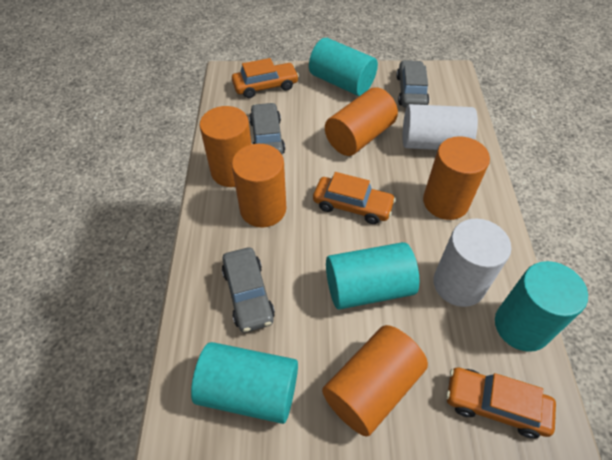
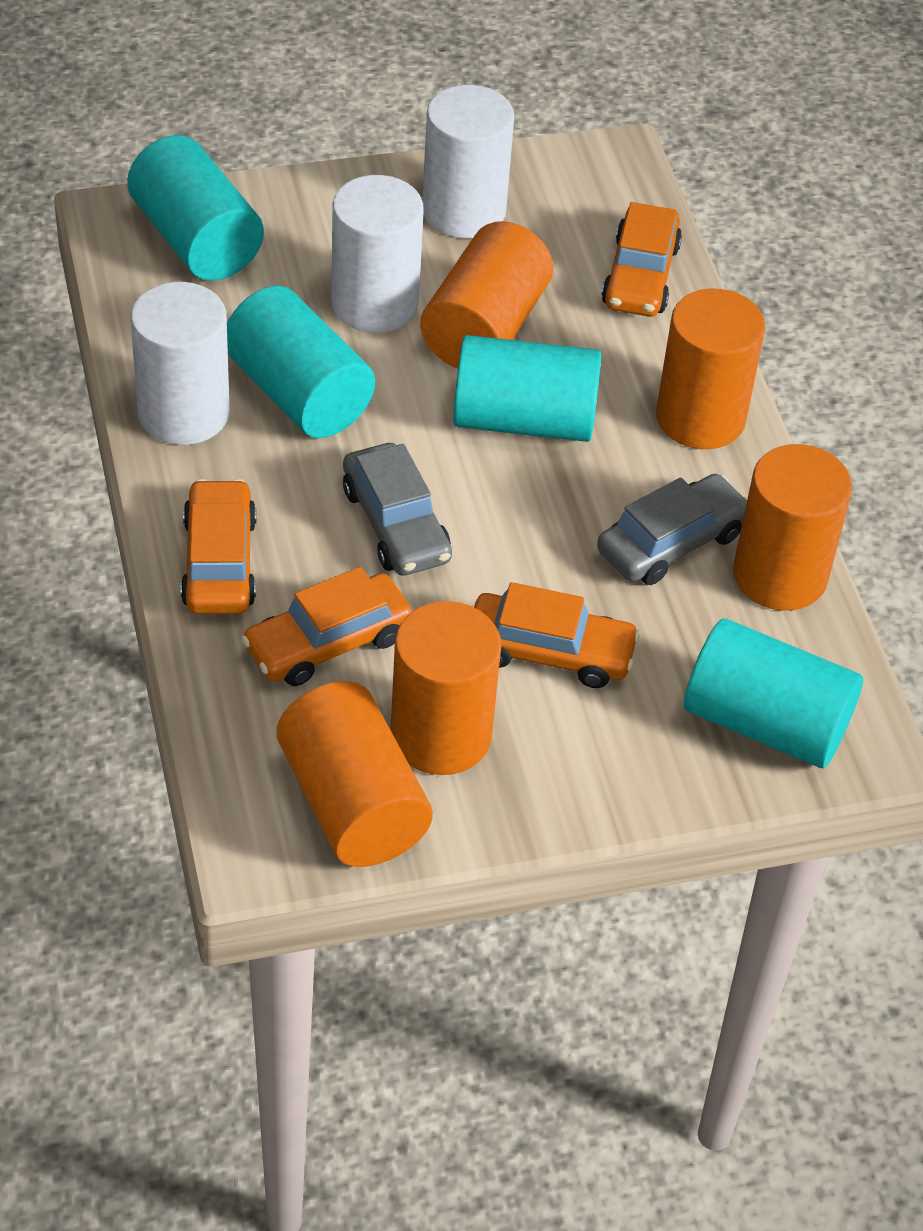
grey car: 3 -> 2
orange car: 3 -> 4
white cylinder: 2 -> 3

